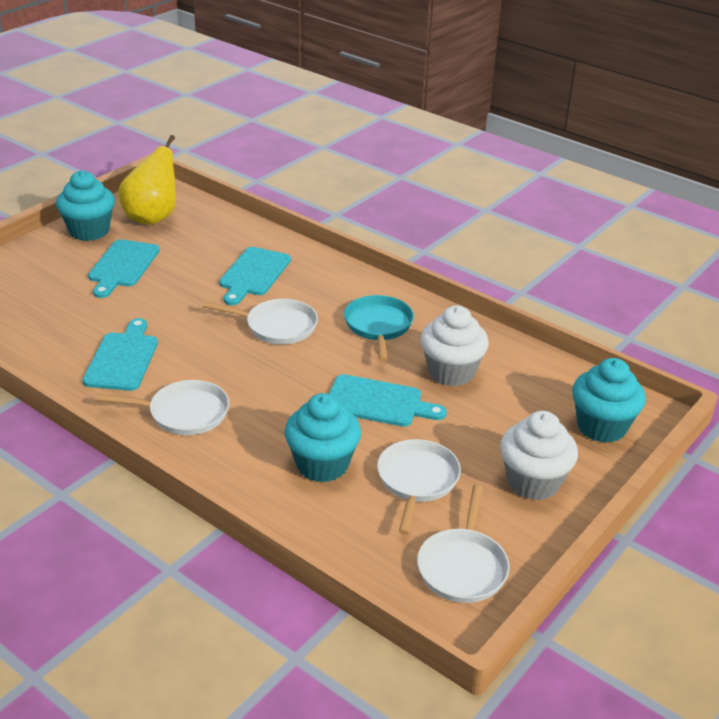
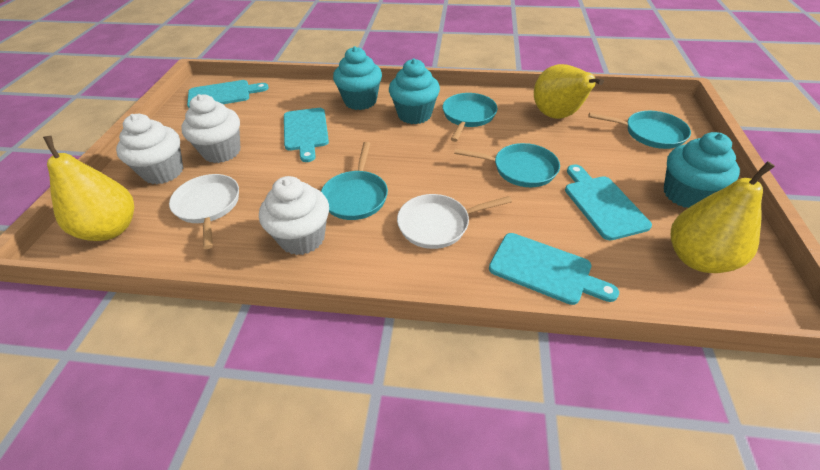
turquoise pan: 1 -> 4
white cupcake: 2 -> 3
white pan: 4 -> 2
yellow pear: 1 -> 3

